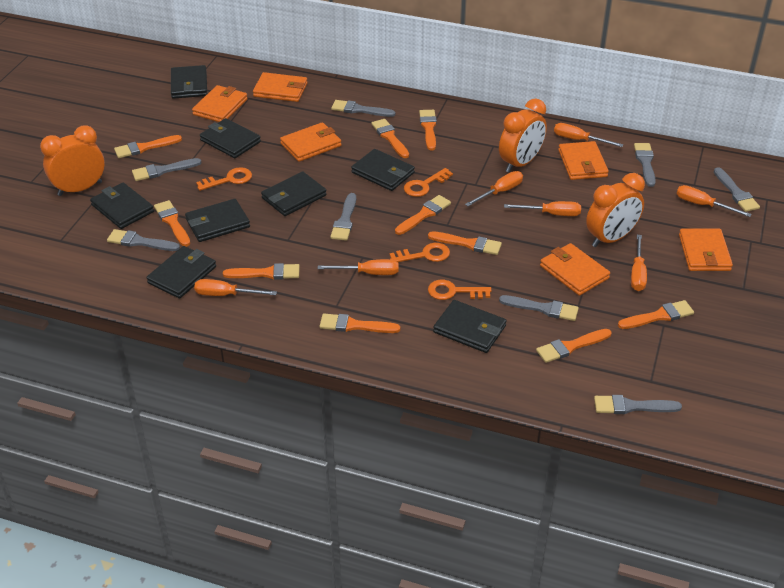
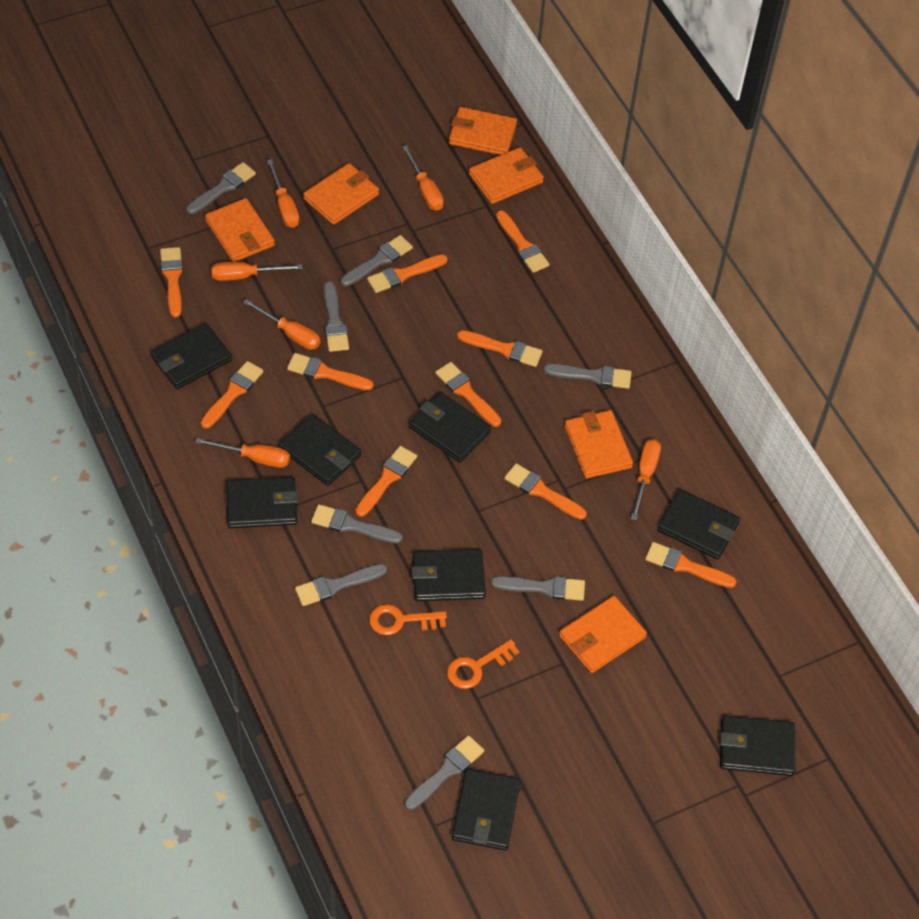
orange clock: 3 -> 0
orange key: 4 -> 2
orange screwdriver: 7 -> 6

